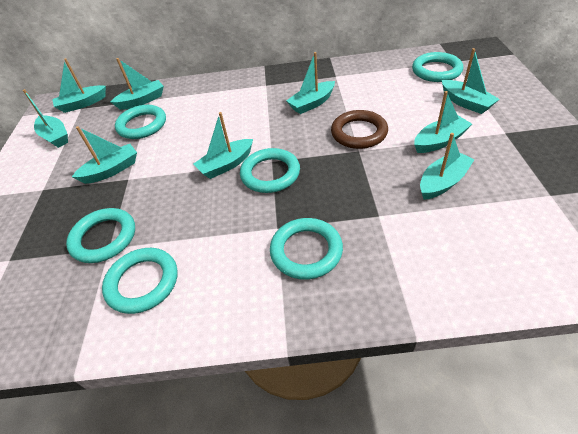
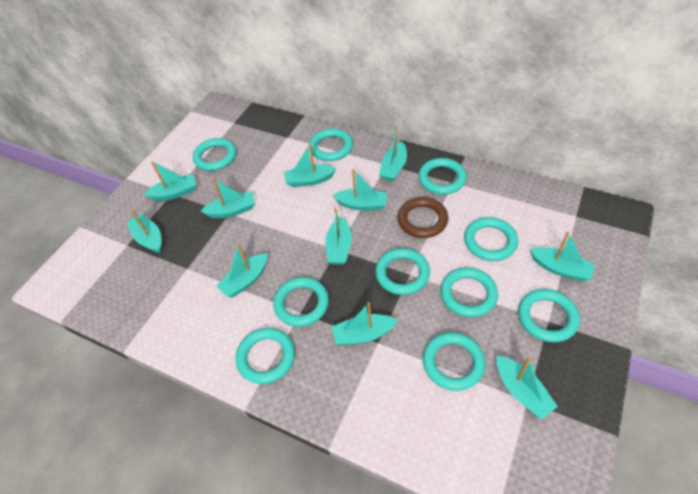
turquoise boat: 9 -> 11
turquoise ring: 6 -> 10

